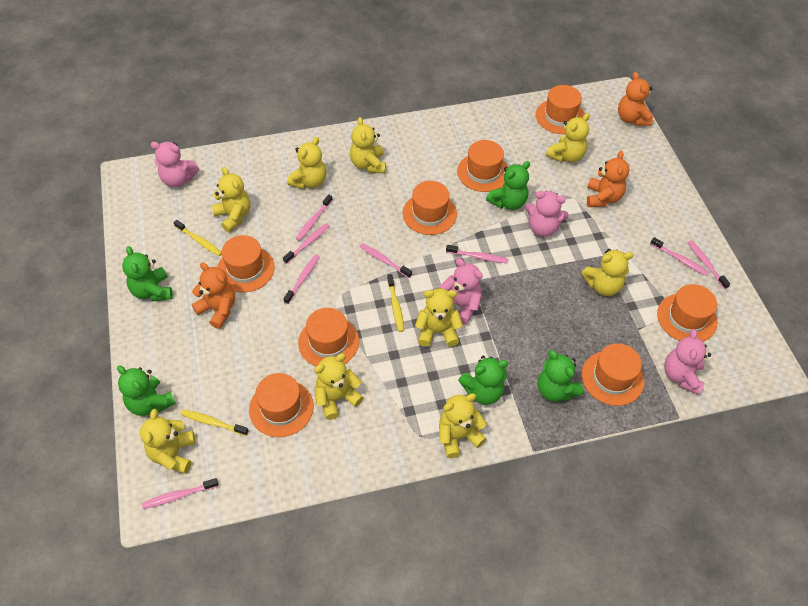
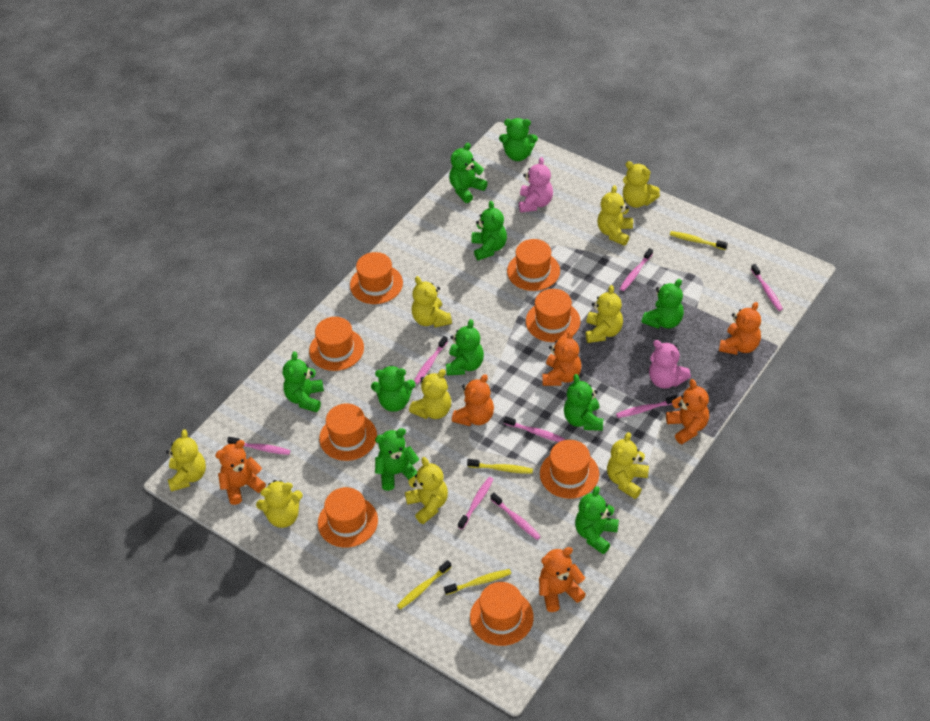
green teddy bear: 5 -> 10
orange teddy bear: 3 -> 6
pink teddy bear: 4 -> 2
yellow toothbrush: 3 -> 4

